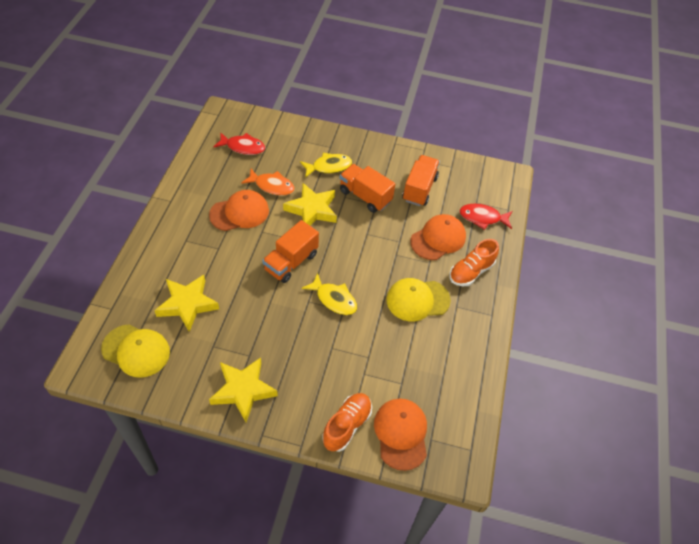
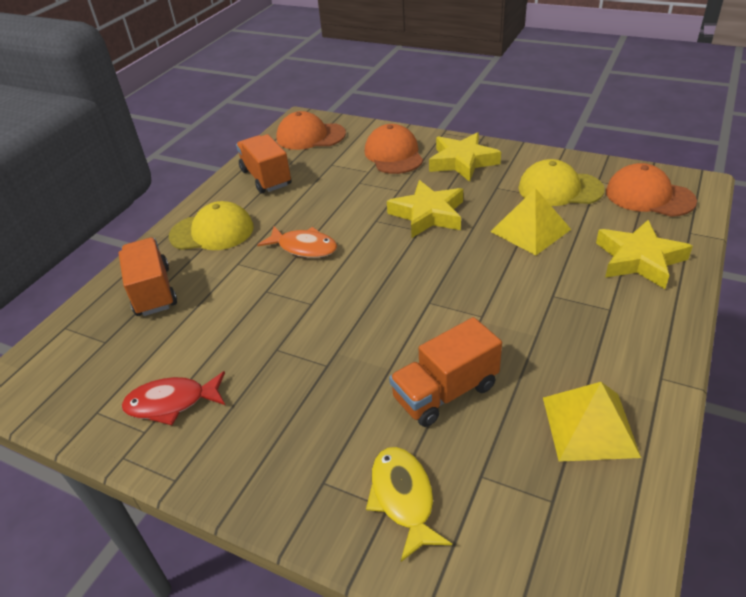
orange shoe: 2 -> 0
red fish: 2 -> 1
yellow fish: 2 -> 1
yellow pyramid: 0 -> 2

